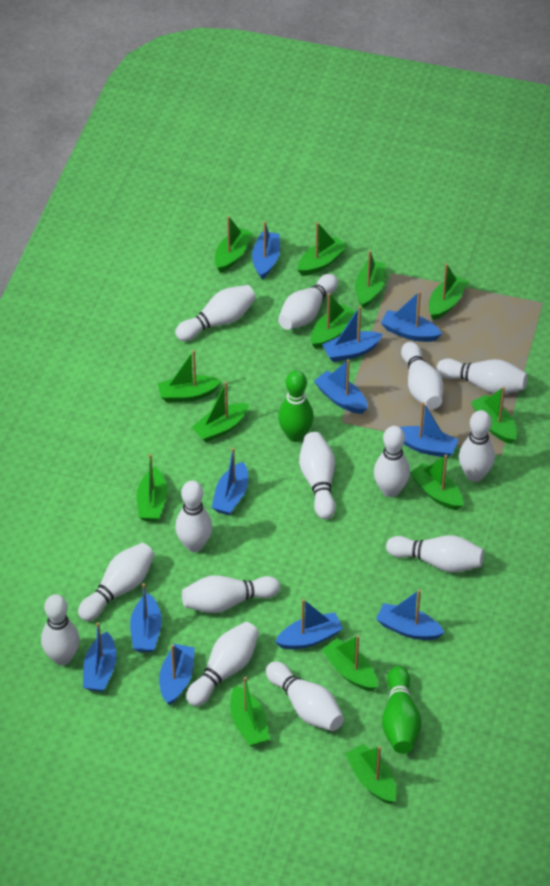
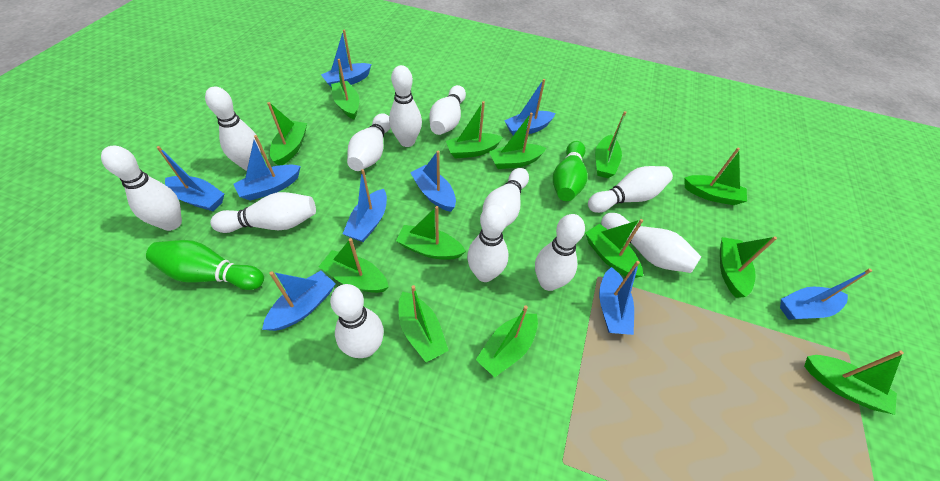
blue boat: 11 -> 9
white bowling pin: 14 -> 12

